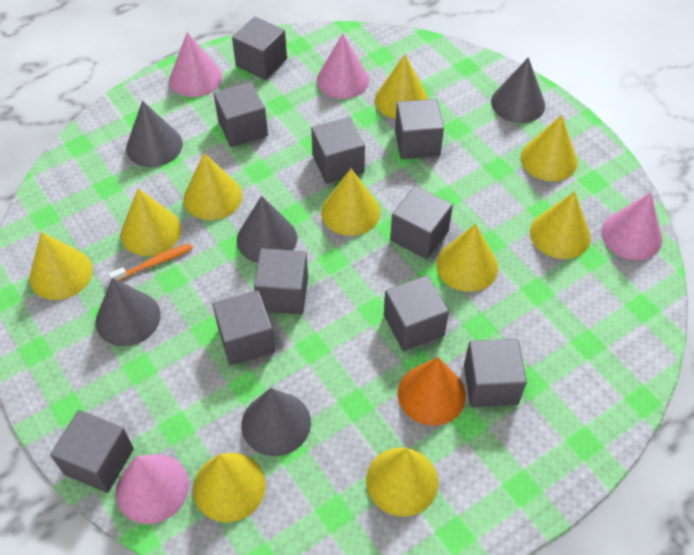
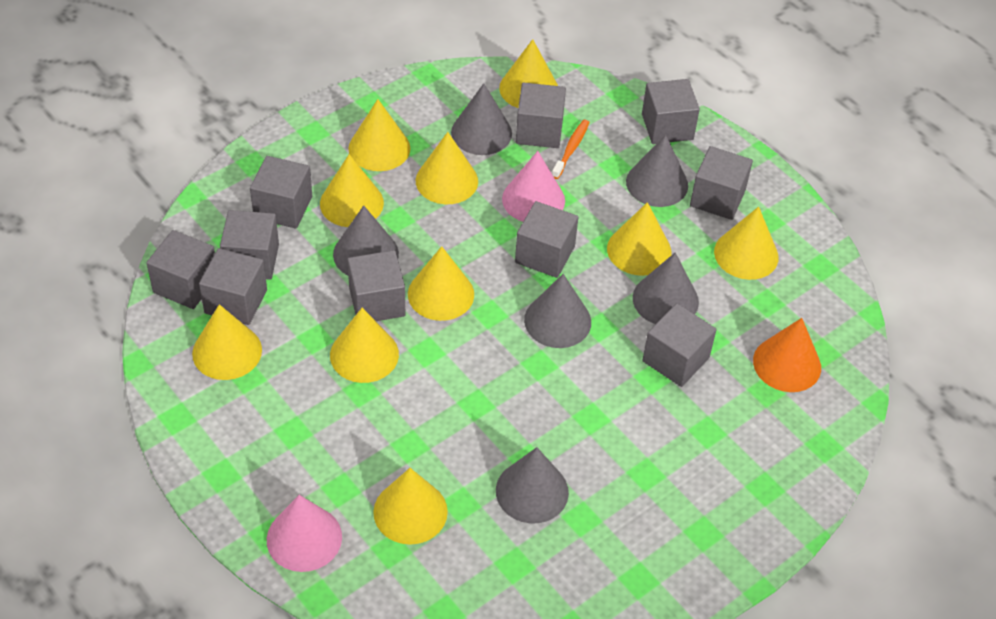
grey cone: 5 -> 6
pink cone: 4 -> 2

